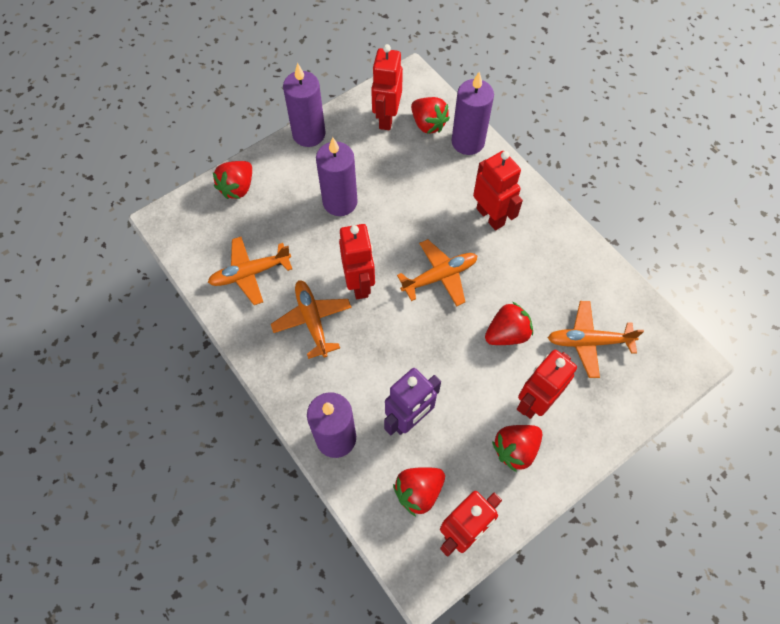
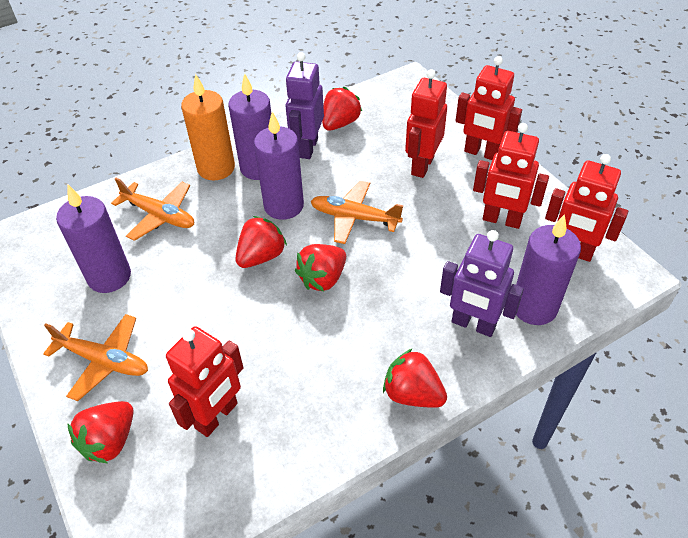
orange candle: 0 -> 1
orange plane: 4 -> 3
purple robot: 1 -> 2

